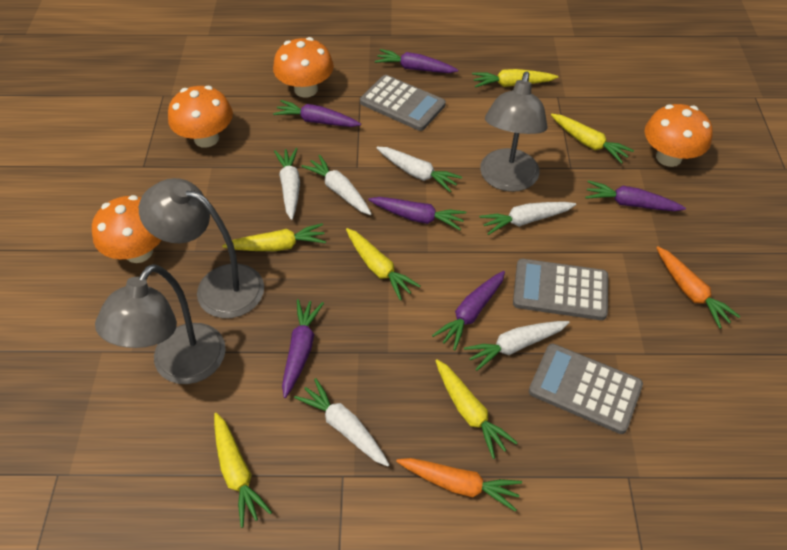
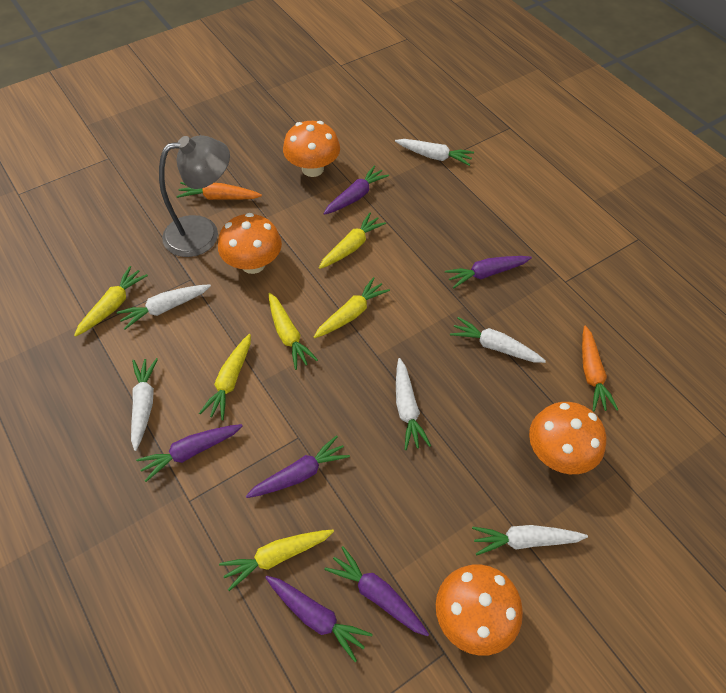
grey calculator: 3 -> 0
grey lamp: 3 -> 1

